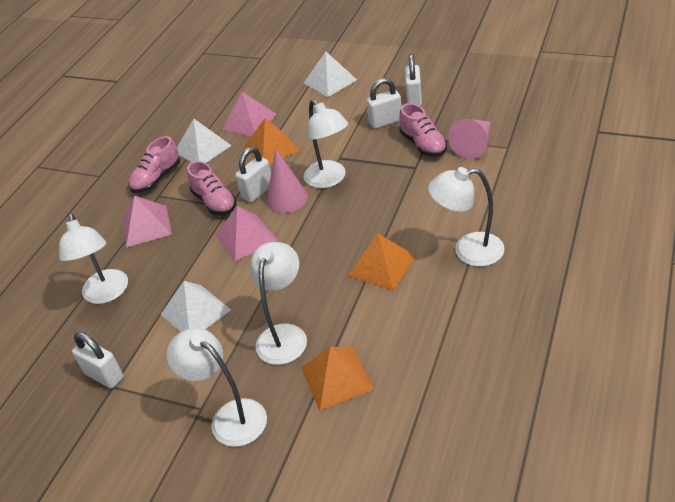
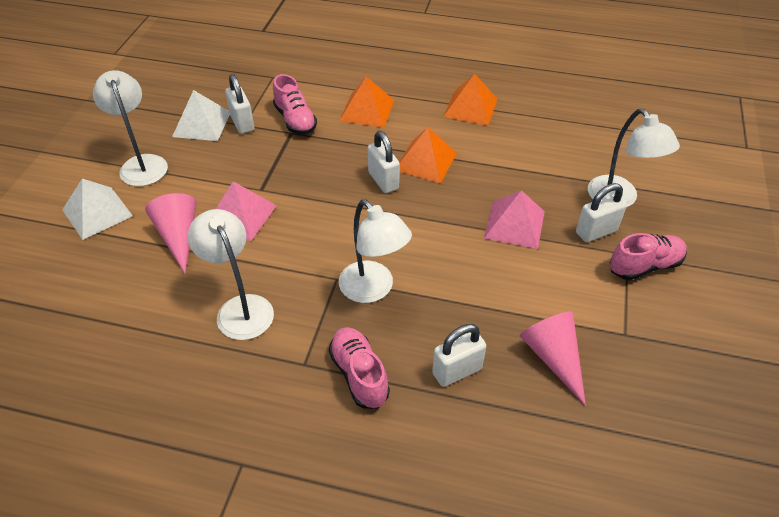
pink pyramid: 3 -> 2
white lamp: 5 -> 4
white pyramid: 3 -> 2

